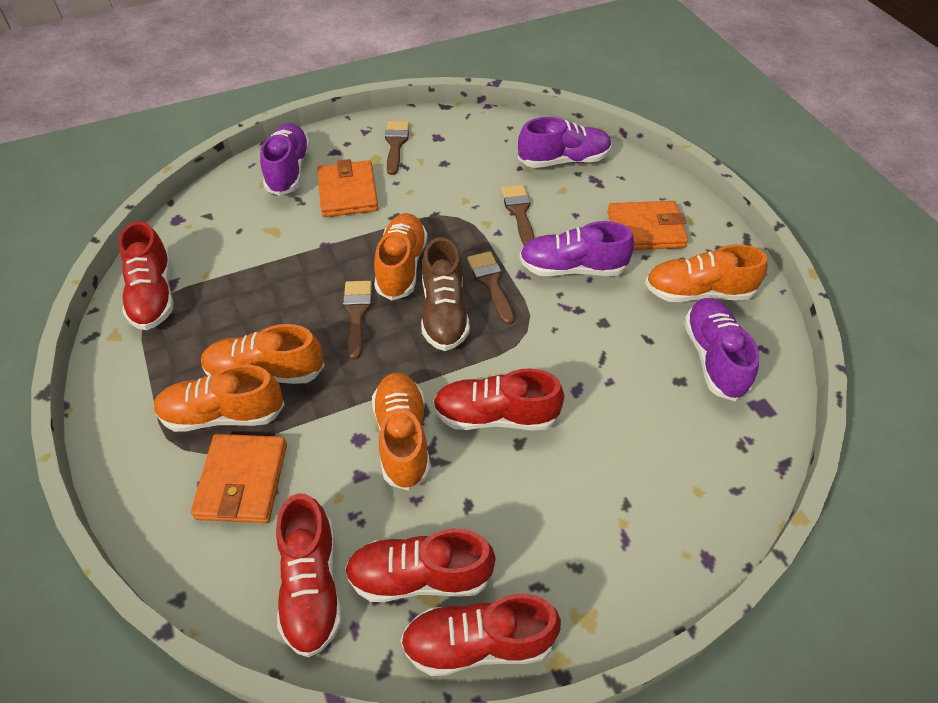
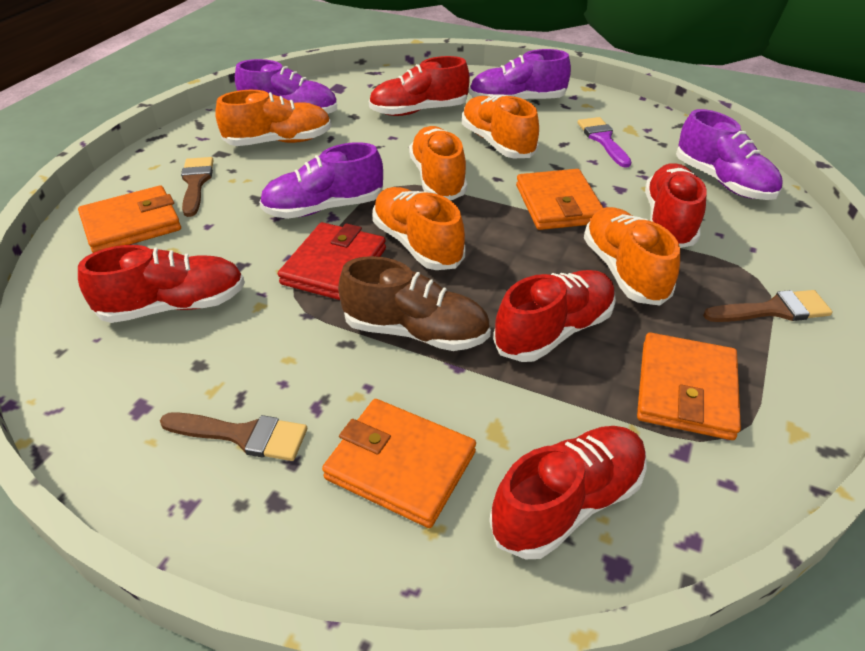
brown brush: 4 -> 3
orange wallet: 3 -> 4
purple brush: 0 -> 1
red wallet: 0 -> 1

